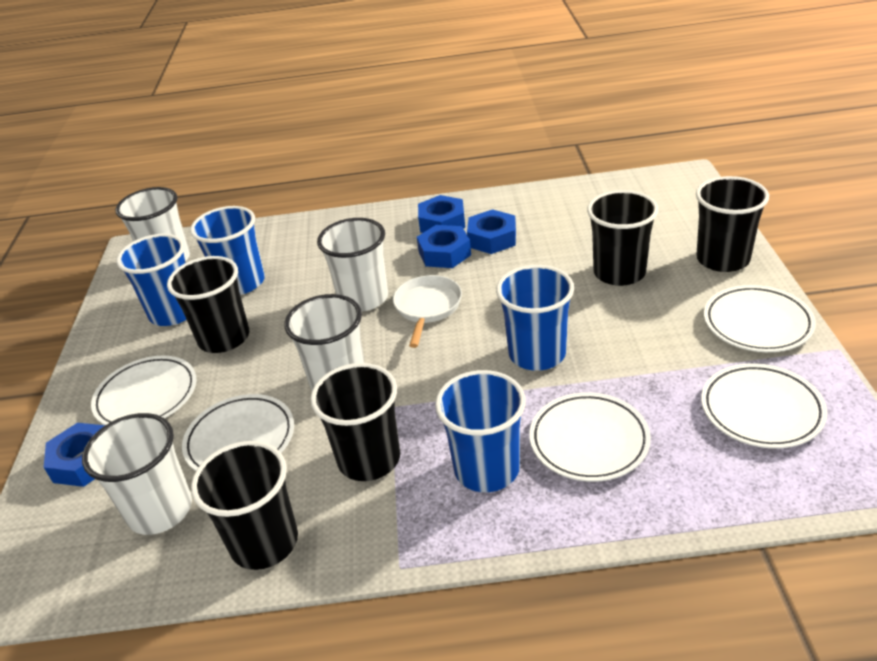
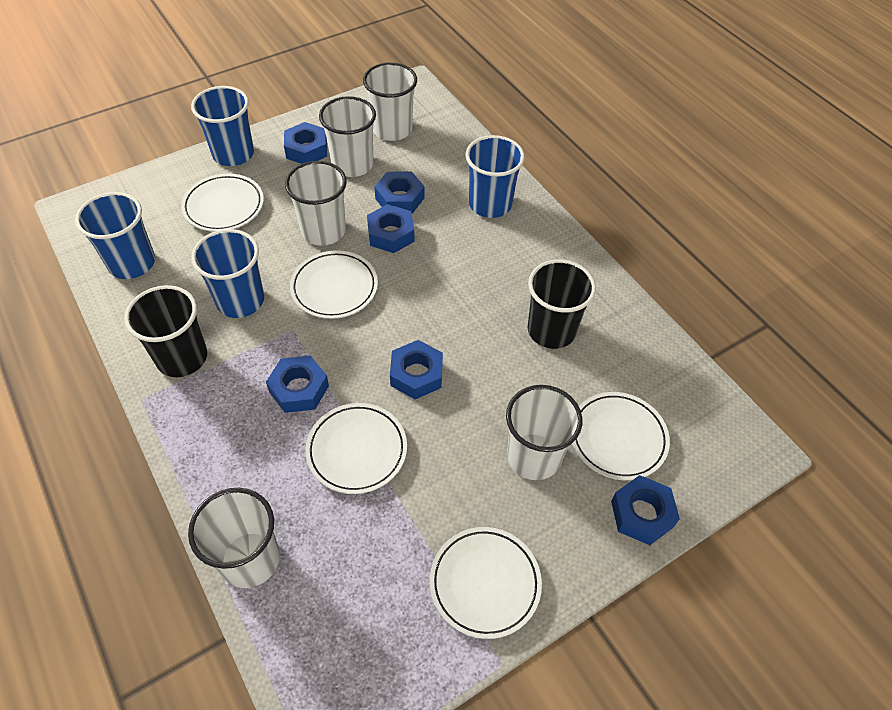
black cup: 5 -> 2
blue nut: 4 -> 6
white cup: 4 -> 5
white pan: 1 -> 0

